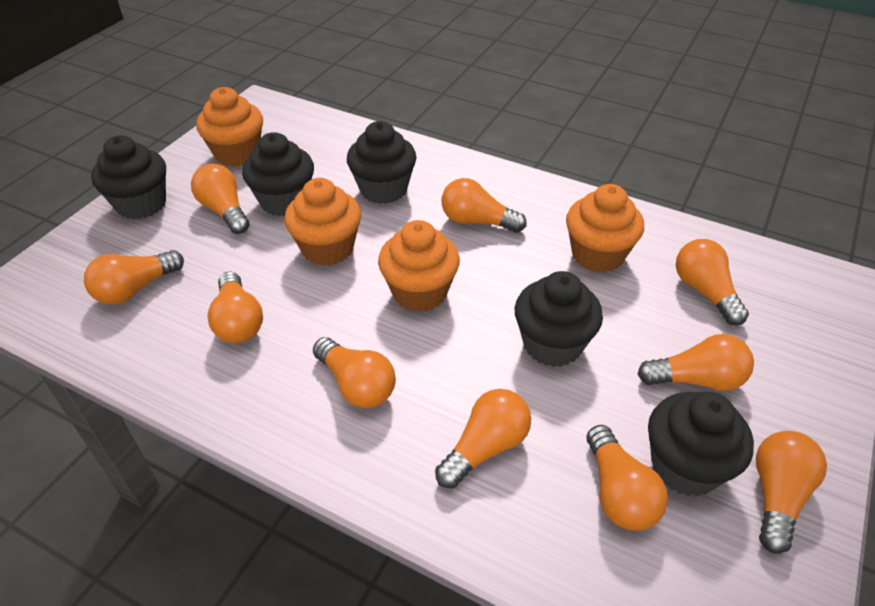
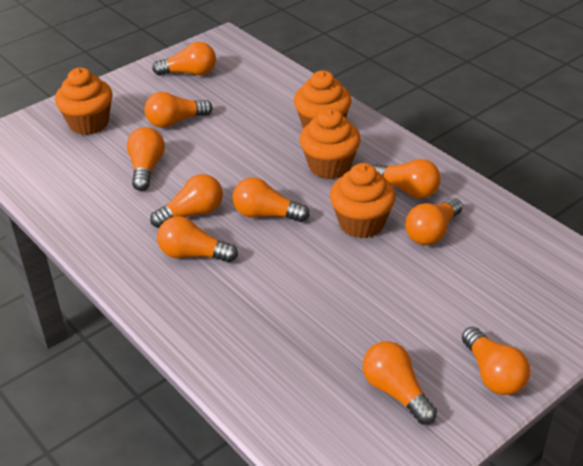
black cupcake: 5 -> 0

